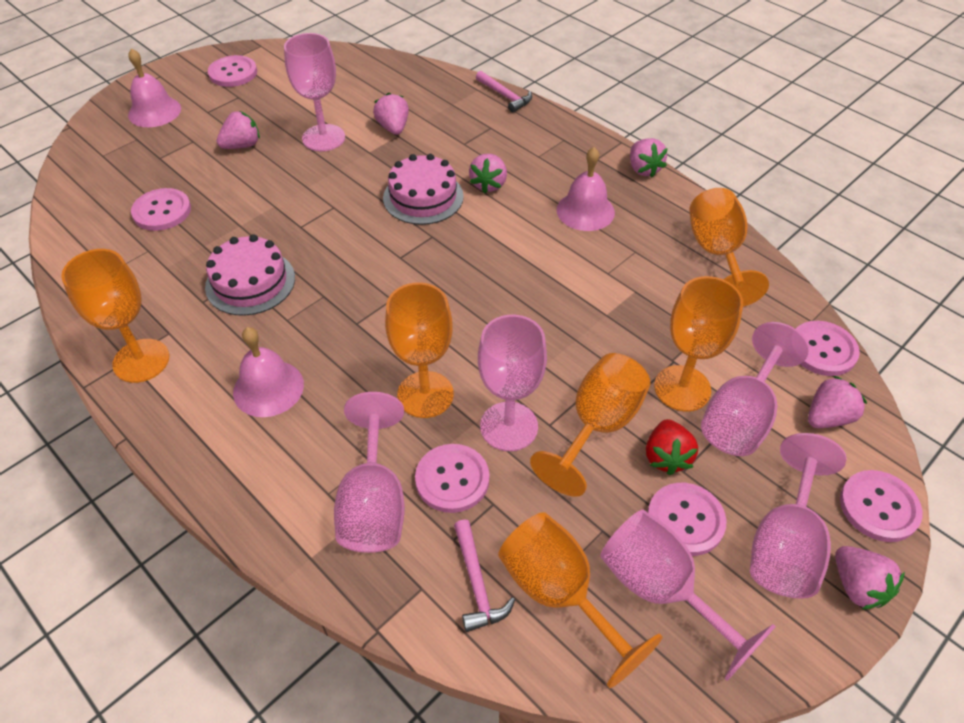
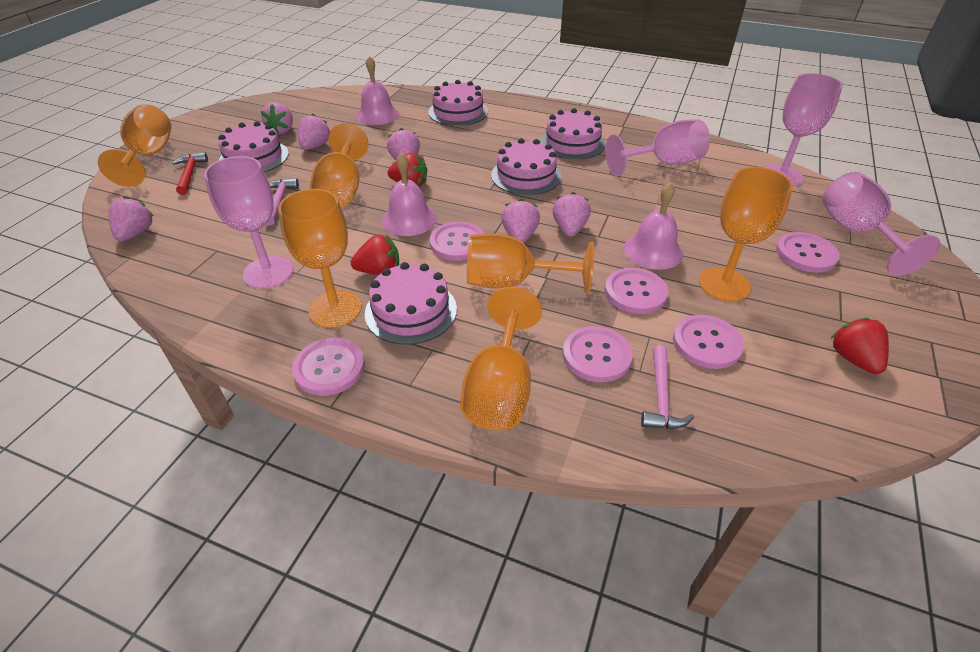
pink cake: 2 -> 5
pink goblet: 6 -> 4
red hammer: 0 -> 1
red strawberry: 1 -> 3

